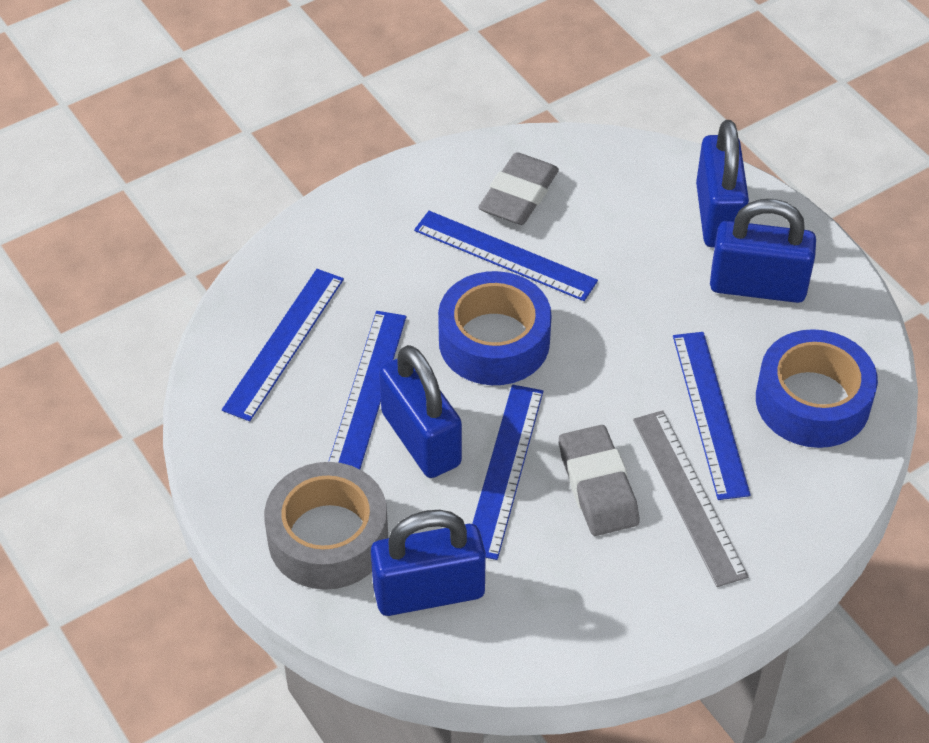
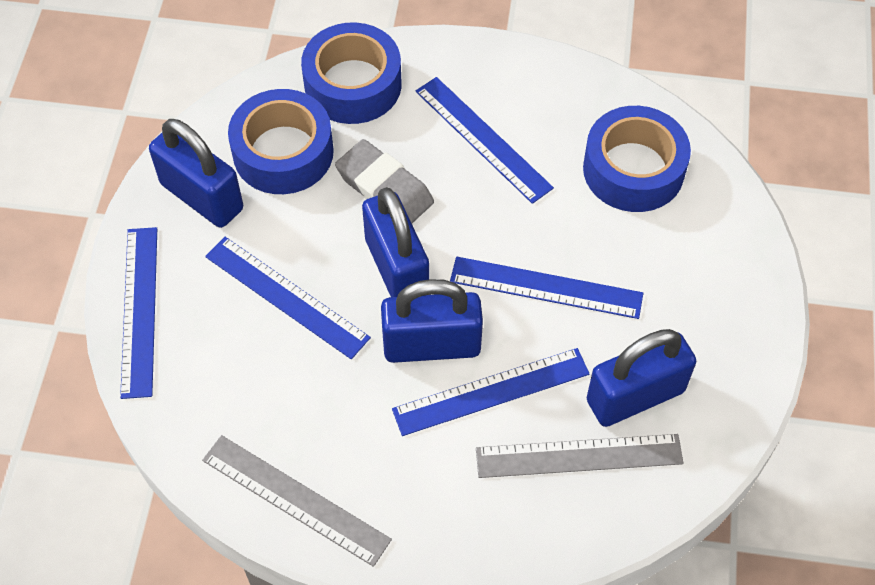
blue tape: 2 -> 3
grey eraser: 2 -> 1
grey ruler: 1 -> 2
grey tape: 1 -> 0

